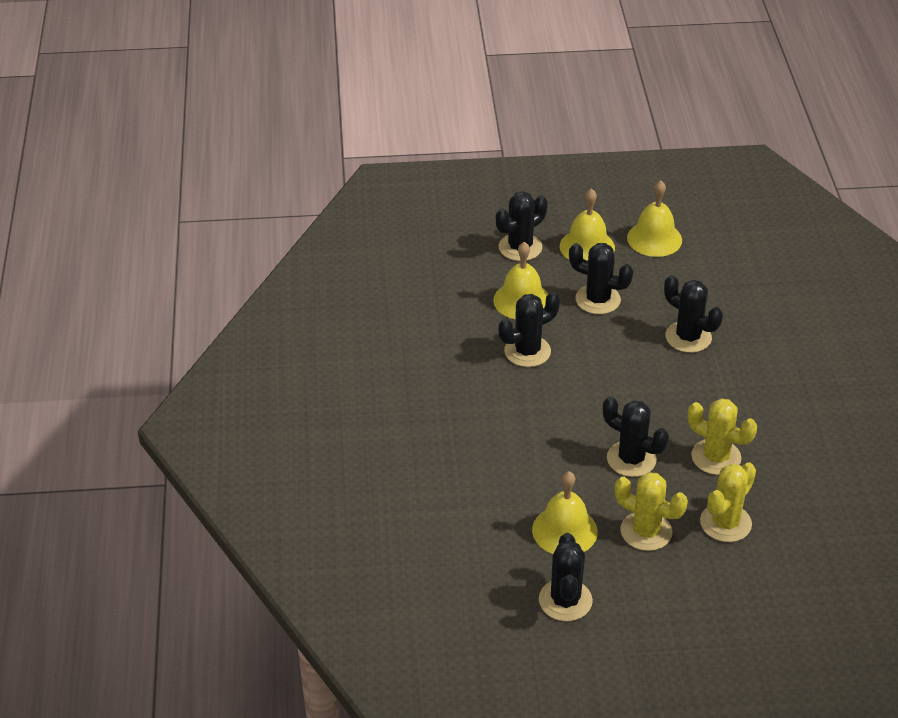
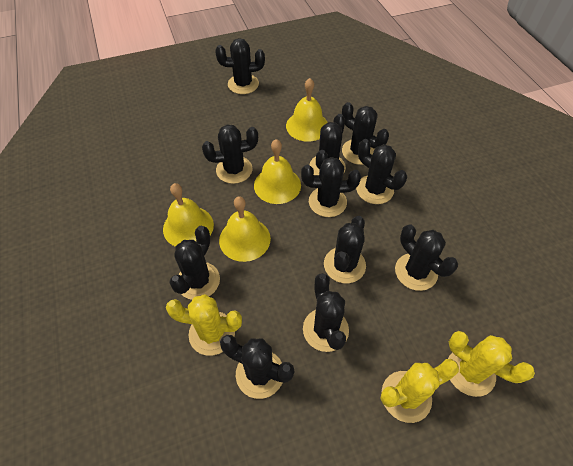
black cactus: 6 -> 11

